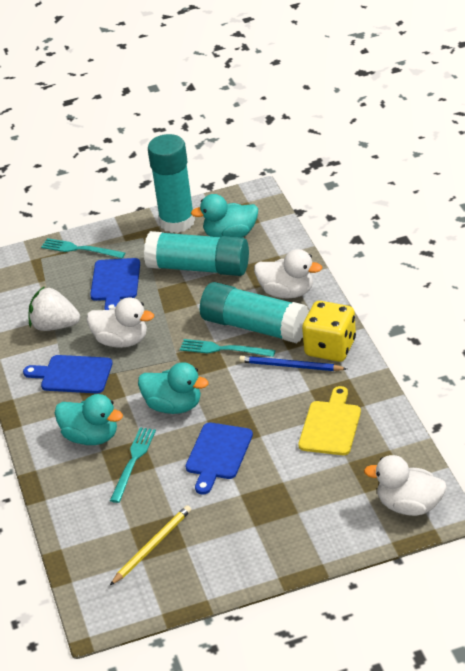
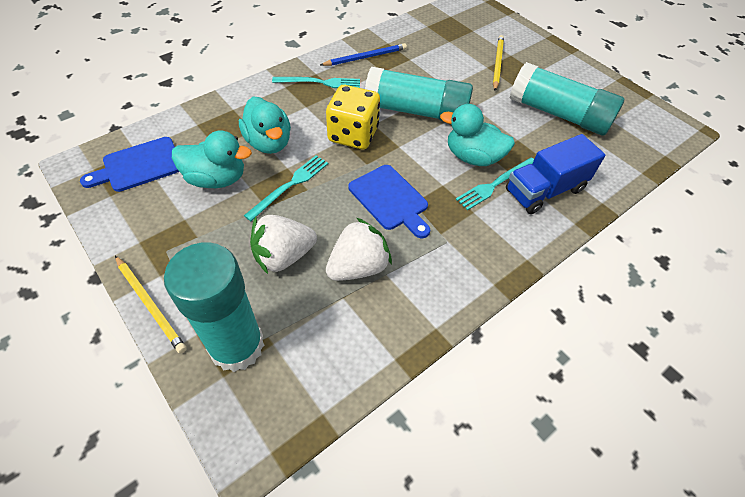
blue cutting board: 3 -> 2
blue truck: 0 -> 1
white duck: 3 -> 0
white strawberry: 1 -> 2
yellow cutting board: 1 -> 0
yellow pencil: 1 -> 2

